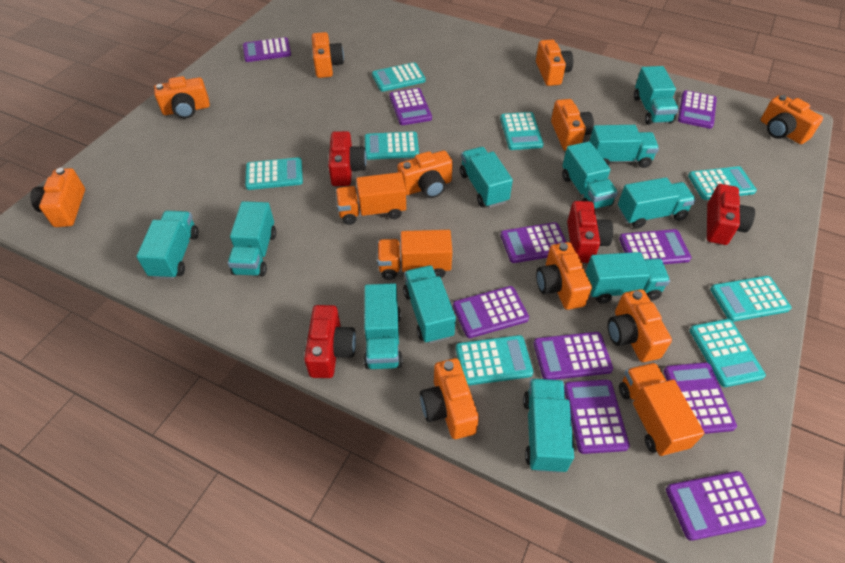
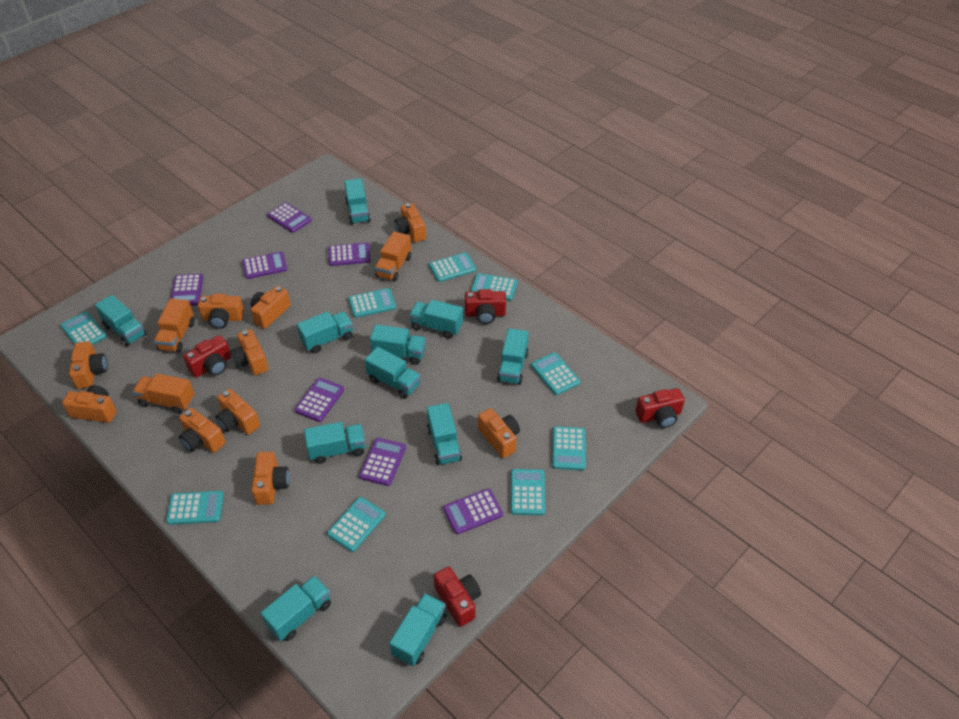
purple calculator: 10 -> 7
turquoise calculator: 8 -> 9

